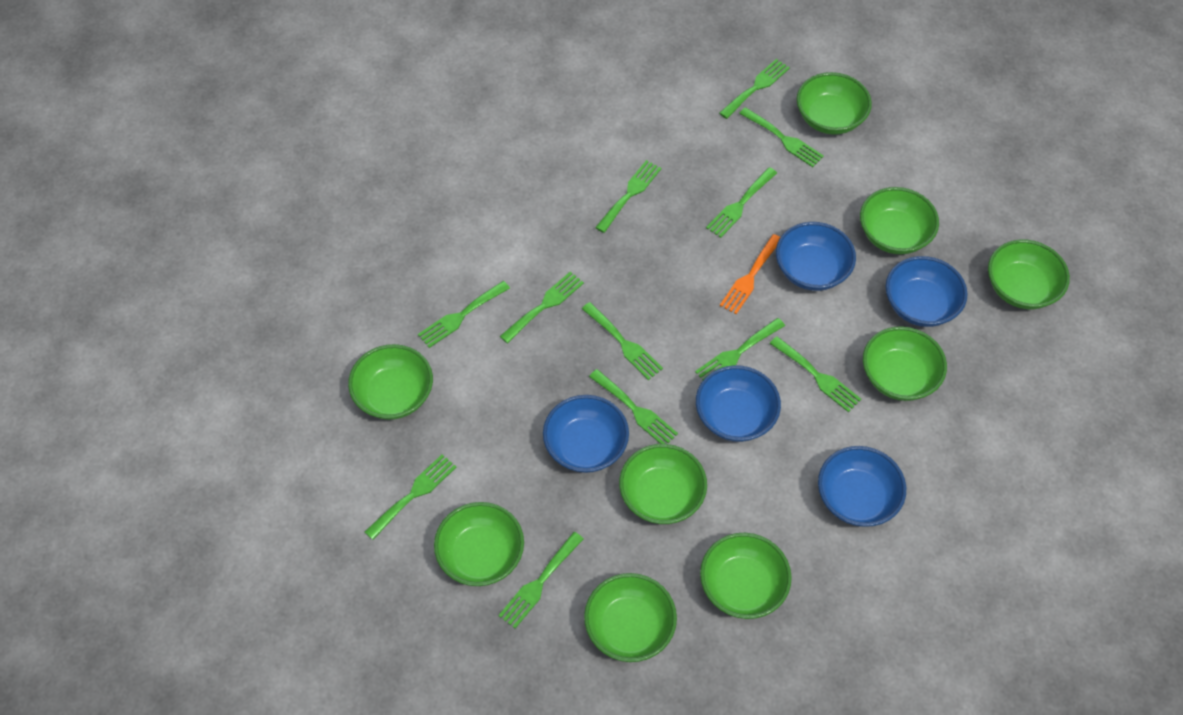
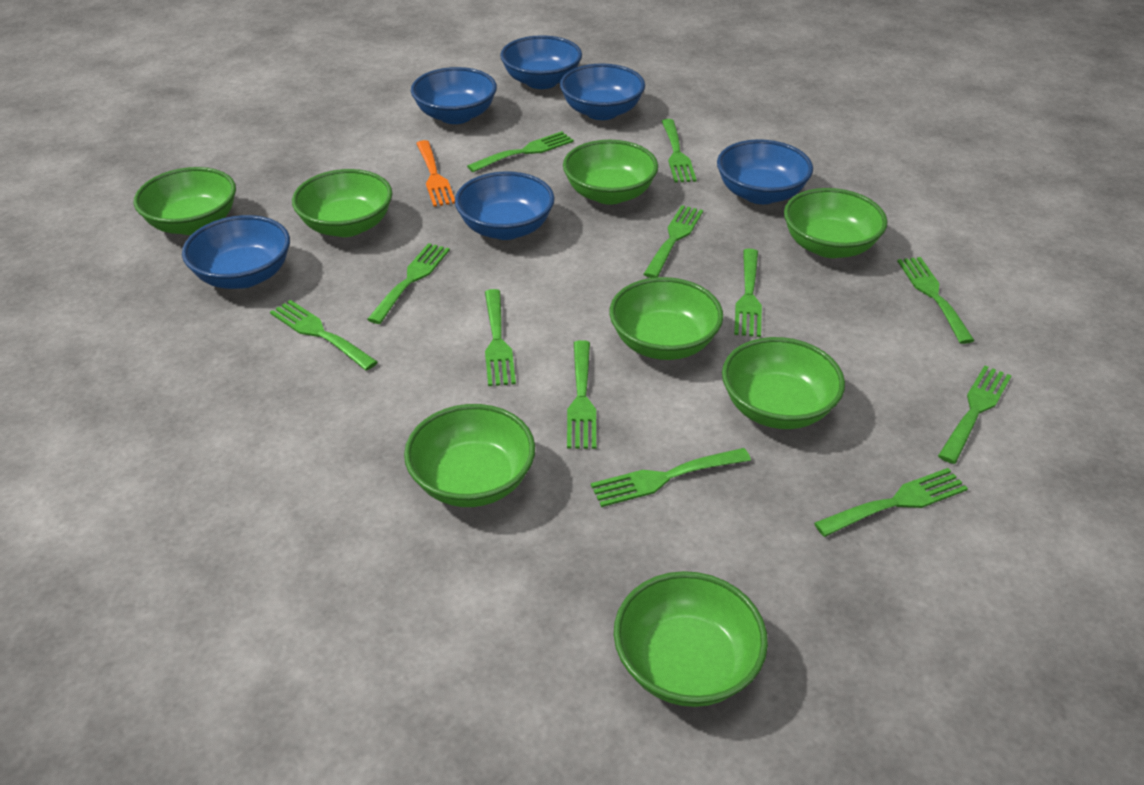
blue bowl: 5 -> 6
green bowl: 9 -> 8

